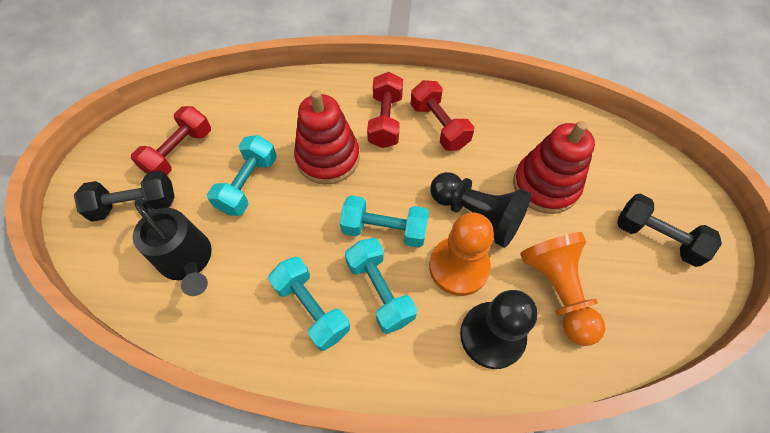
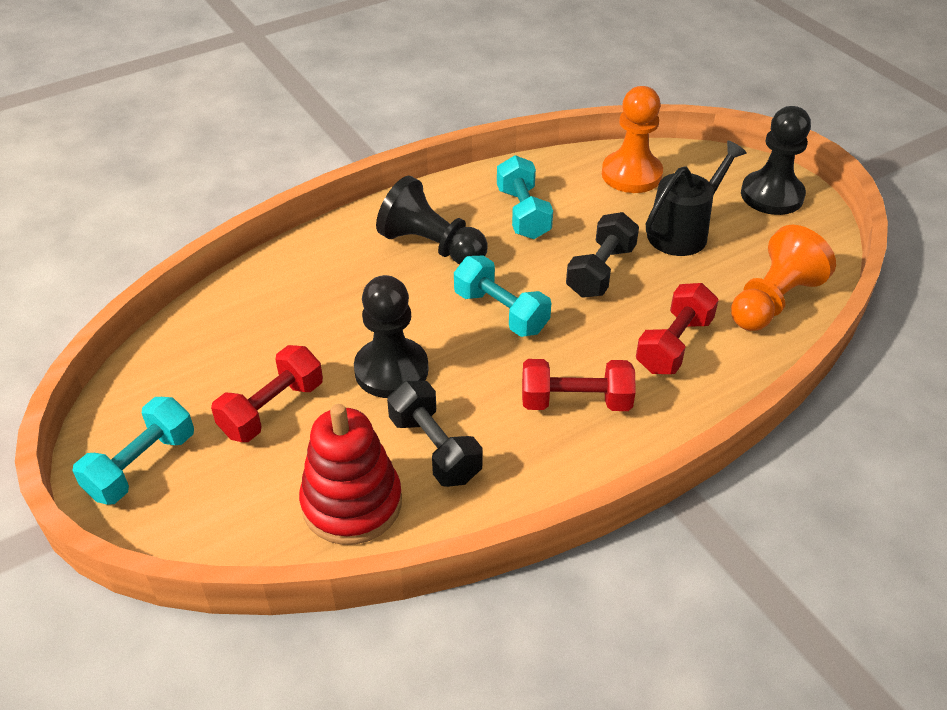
black pawn: 2 -> 3
red stacking toy: 2 -> 1
turquoise dumbbell: 4 -> 3

